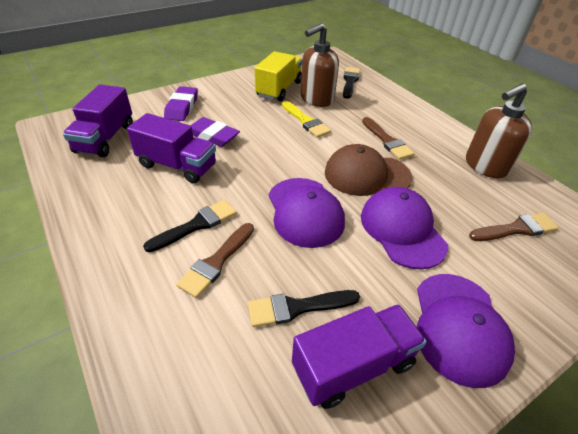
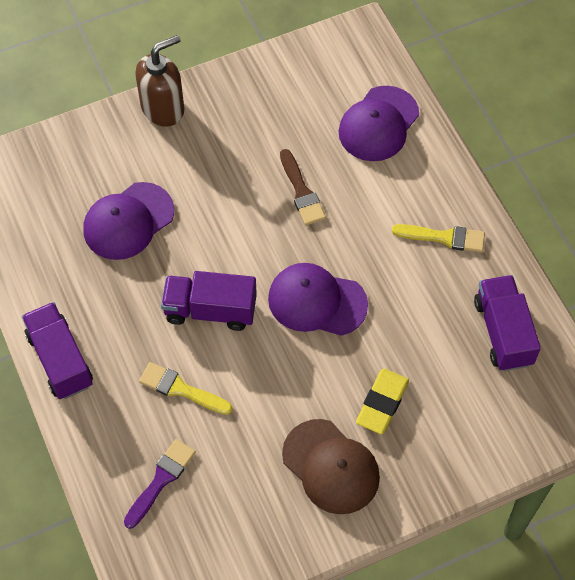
black brush: 3 -> 0
brown brush: 3 -> 1
brown soap dispenser: 2 -> 1
purple brush: 0 -> 1
purple eraser: 2 -> 0
yellow brush: 1 -> 2
yellow eraser: 0 -> 1
yellow truck: 1 -> 0

